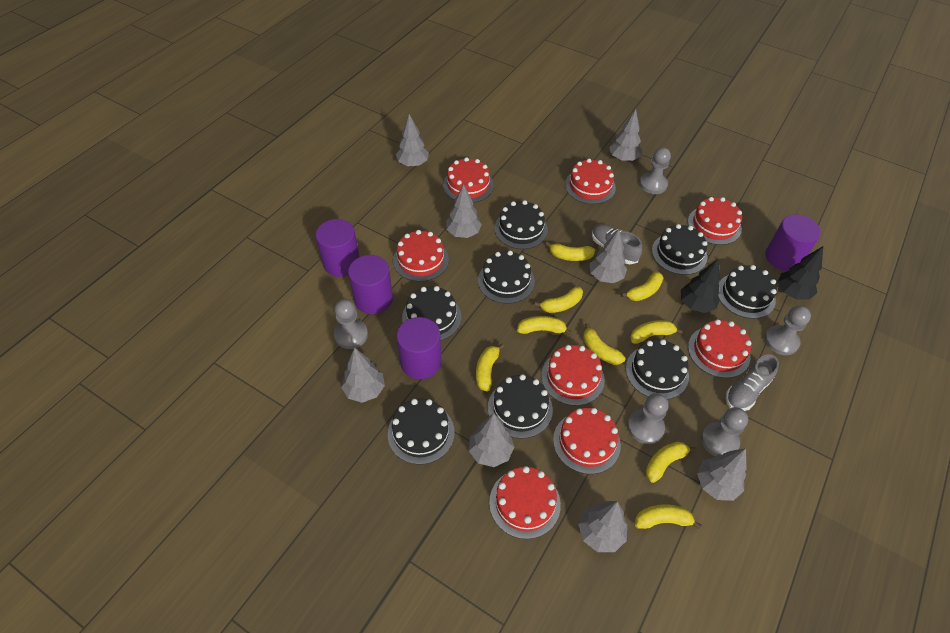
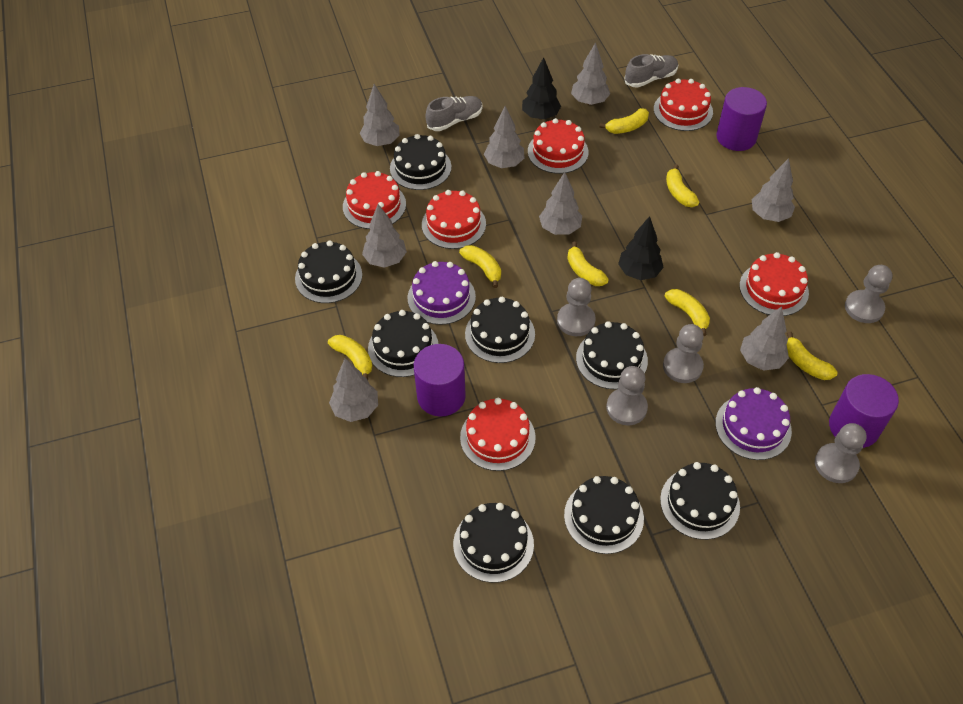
purple cake: 0 -> 2
purple cylinder: 4 -> 3
red cake: 8 -> 6
yellow banana: 9 -> 7

